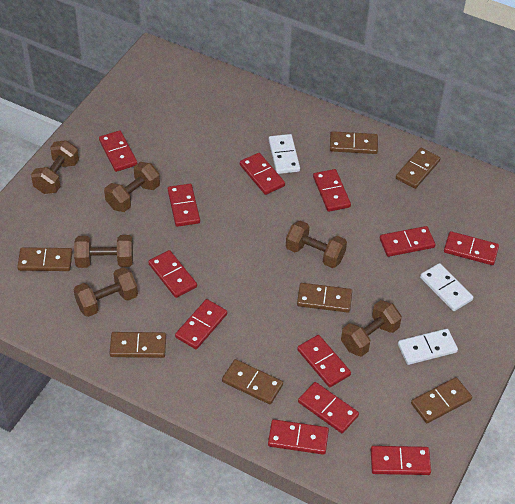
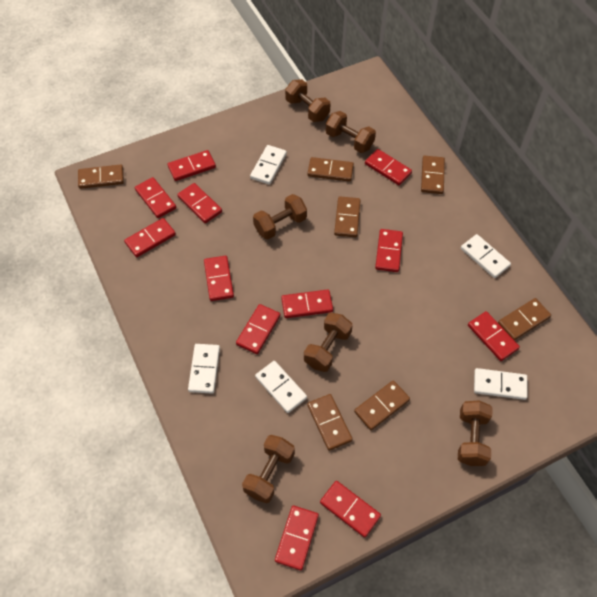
white domino: 3 -> 5

